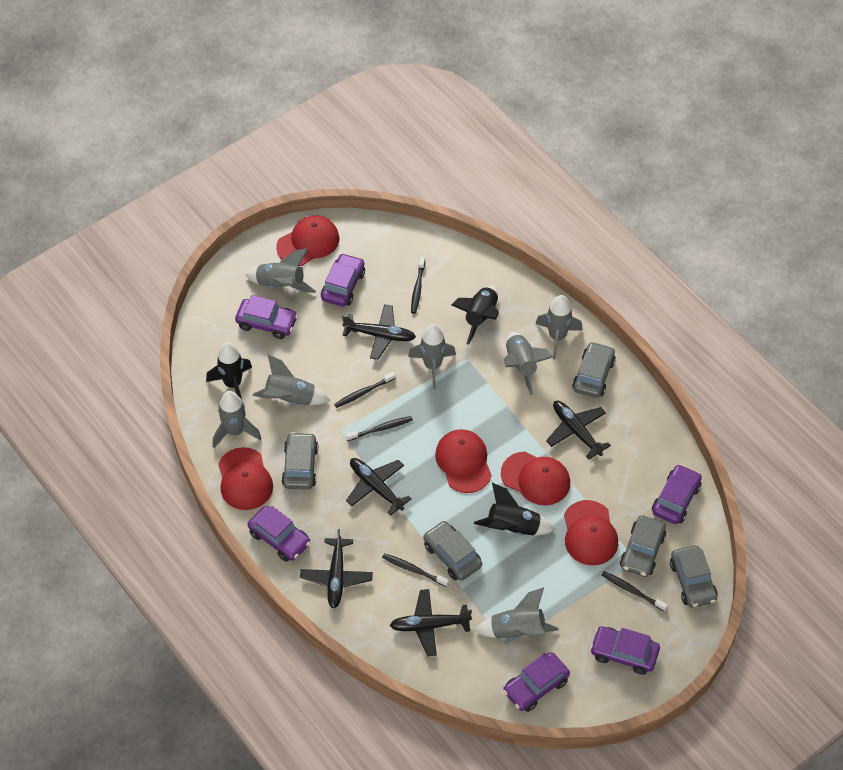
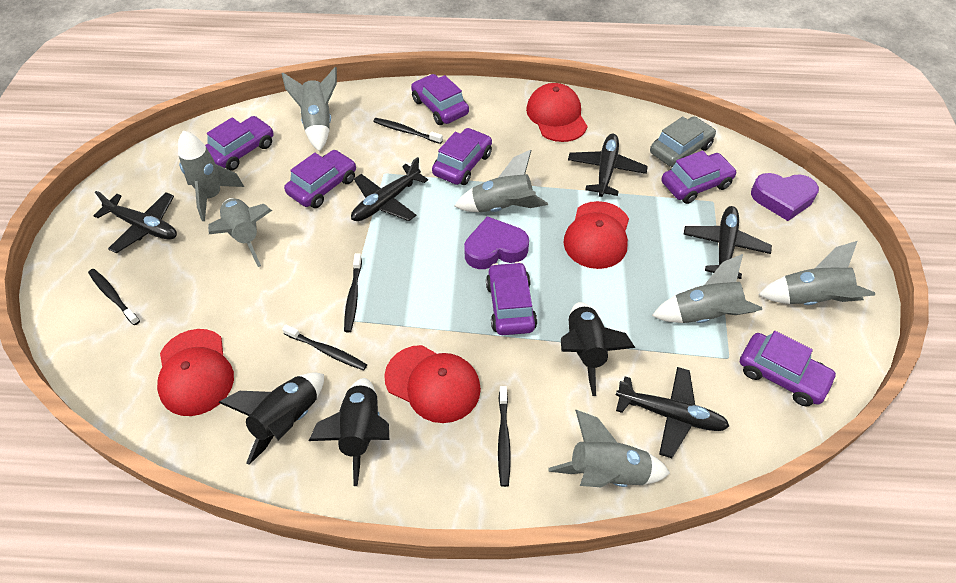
grey car: 5 -> 1
purple car: 6 -> 7
purple heart: 0 -> 2
red cap: 5 -> 4

